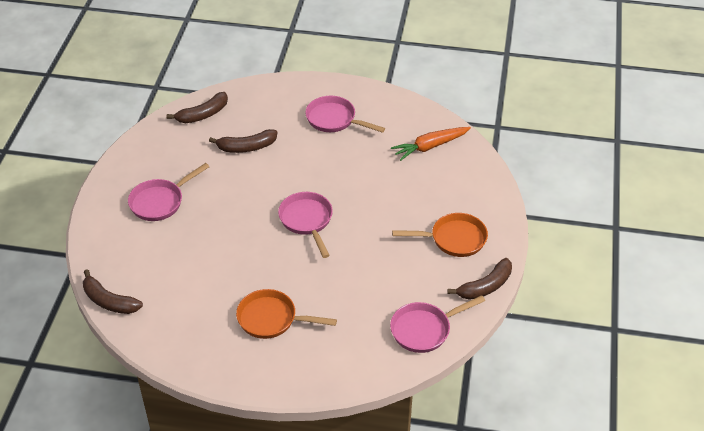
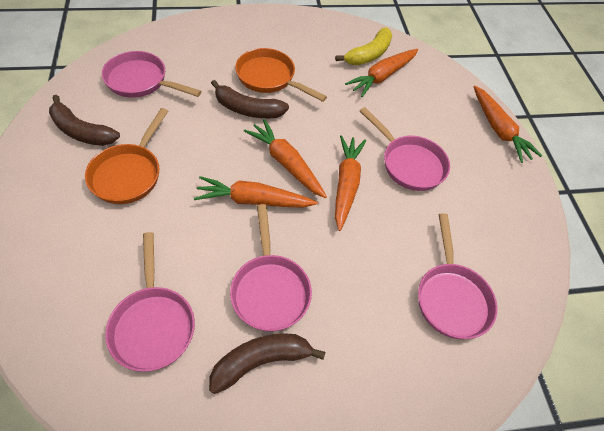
brown banana: 4 -> 3
orange carrot: 1 -> 5
pink pan: 4 -> 5
yellow banana: 0 -> 1

